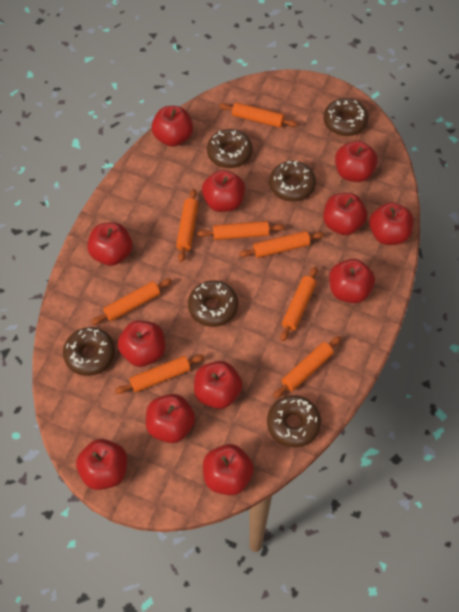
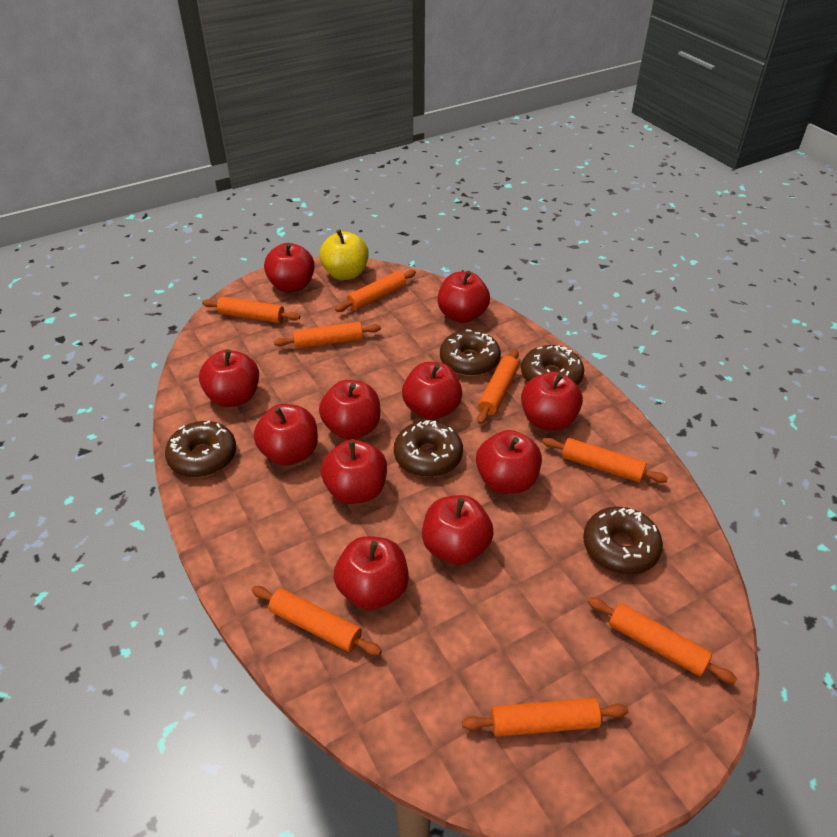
brown donut: 6 -> 5
red apple: 12 -> 11
yellow apple: 0 -> 1

